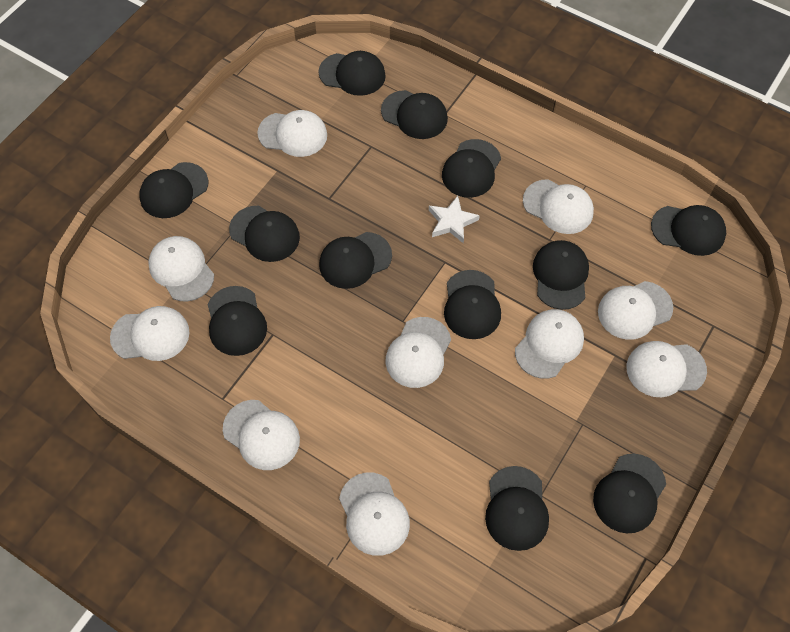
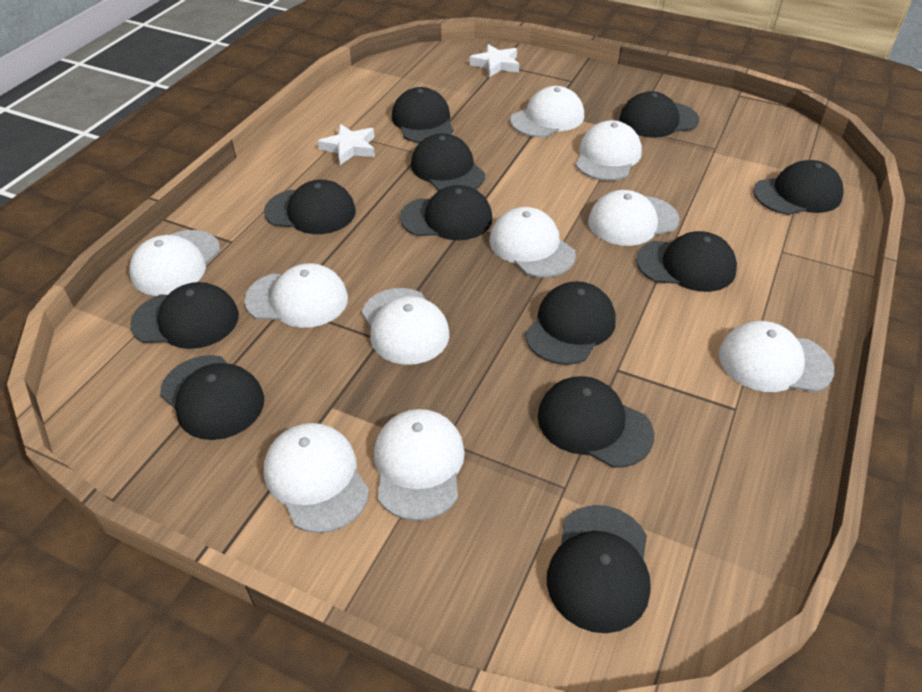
white star: 1 -> 2

